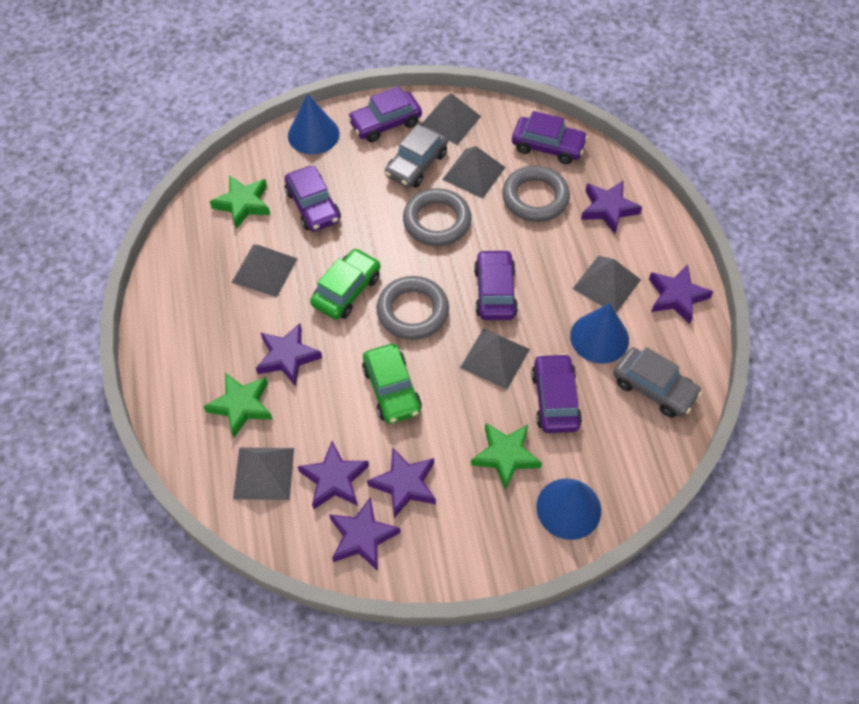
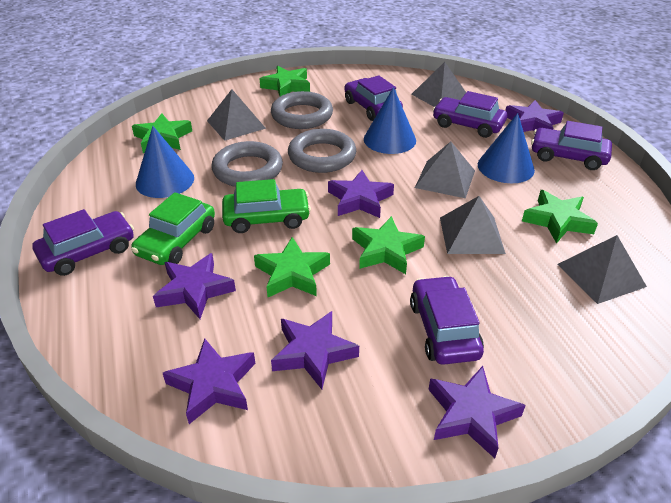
green star: 3 -> 5
grey car: 2 -> 0
grey pyramid: 6 -> 5

